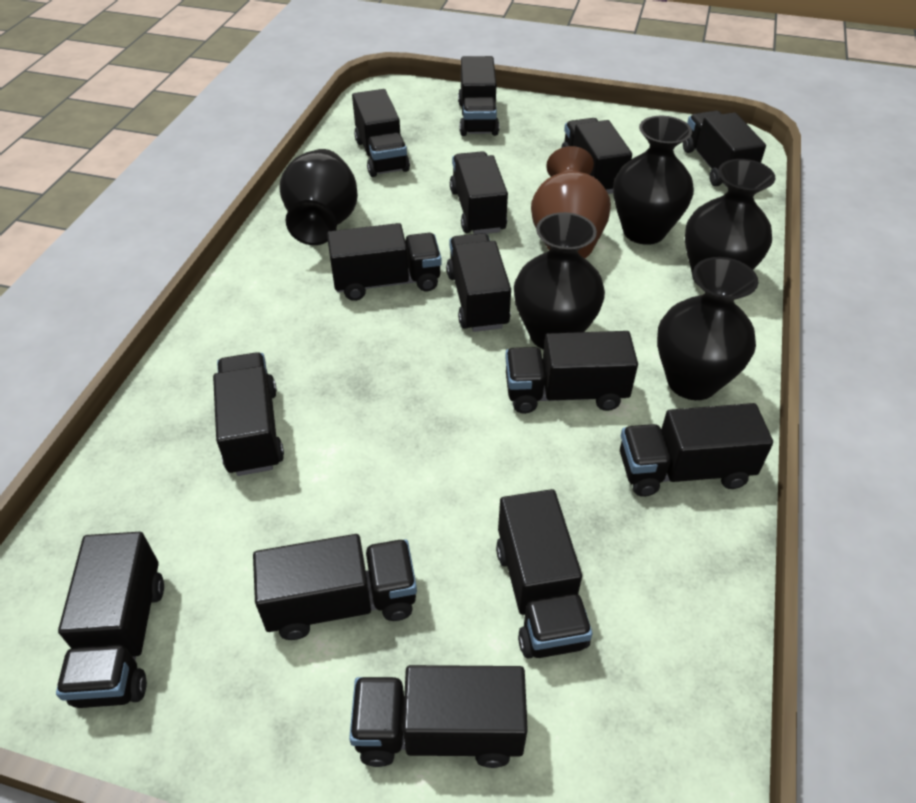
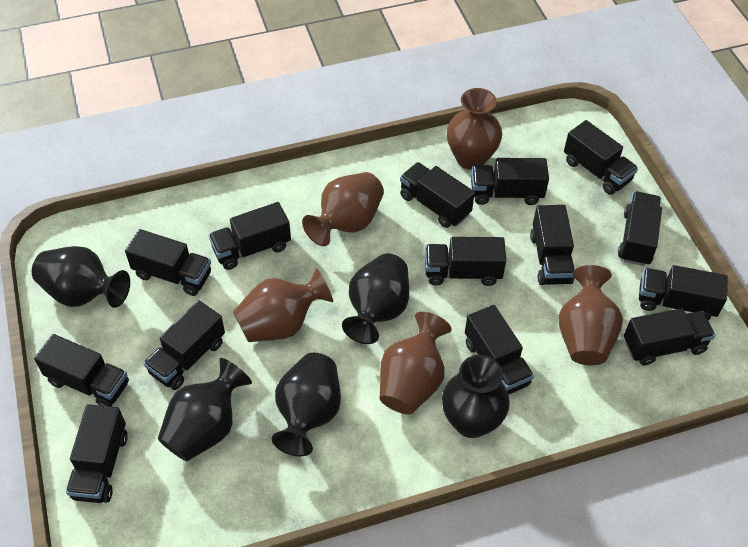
brown vase: 1 -> 5

